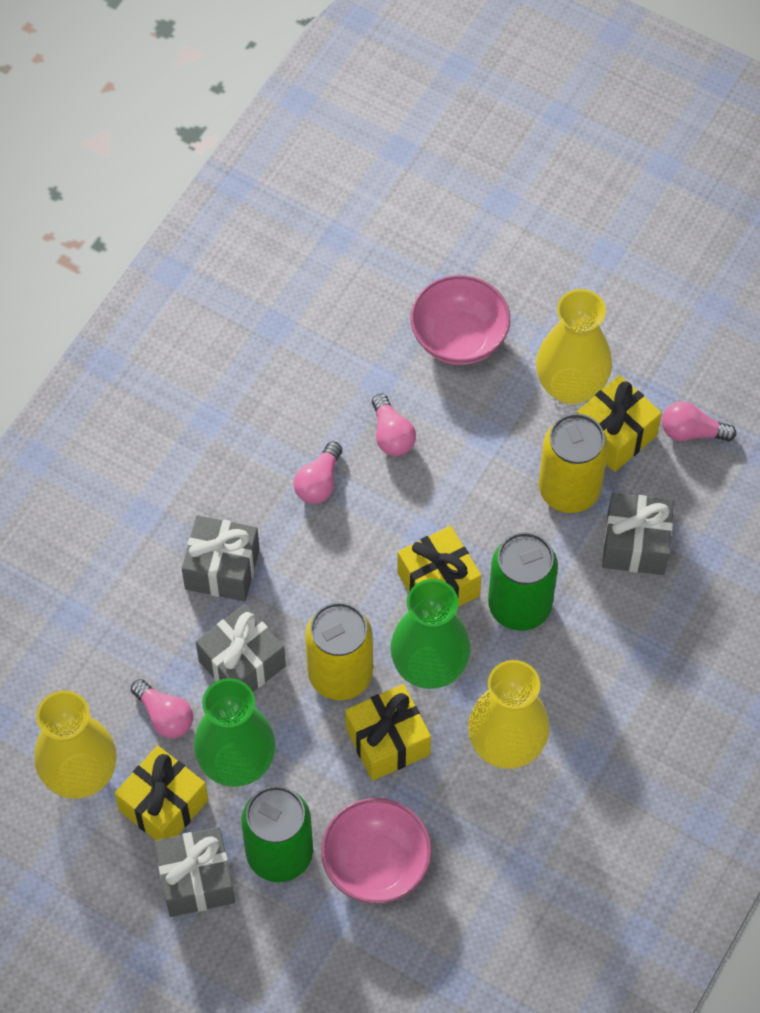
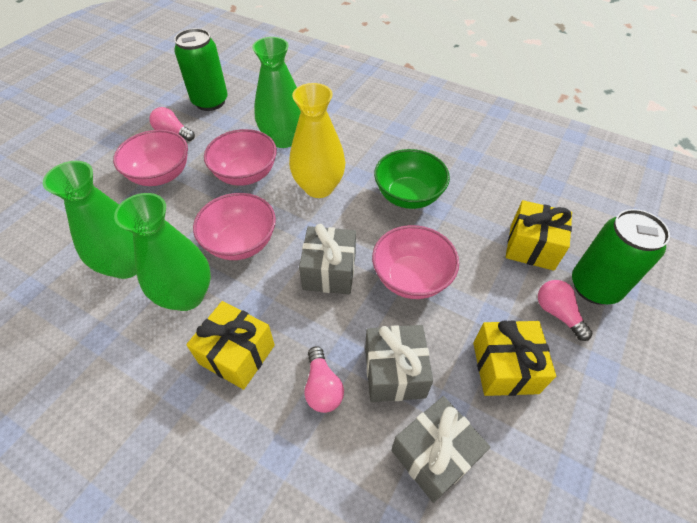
green bowl: 0 -> 1
green vase: 2 -> 3
grey gift: 4 -> 3
pink bowl: 2 -> 4
pink light bulb: 4 -> 3
yellow can: 2 -> 0
yellow gift: 4 -> 3
yellow vase: 3 -> 1

